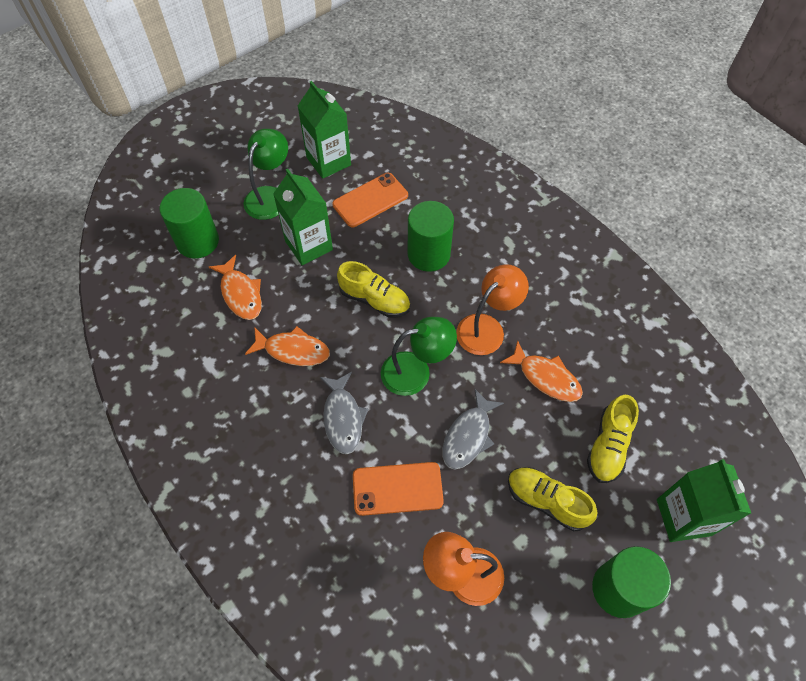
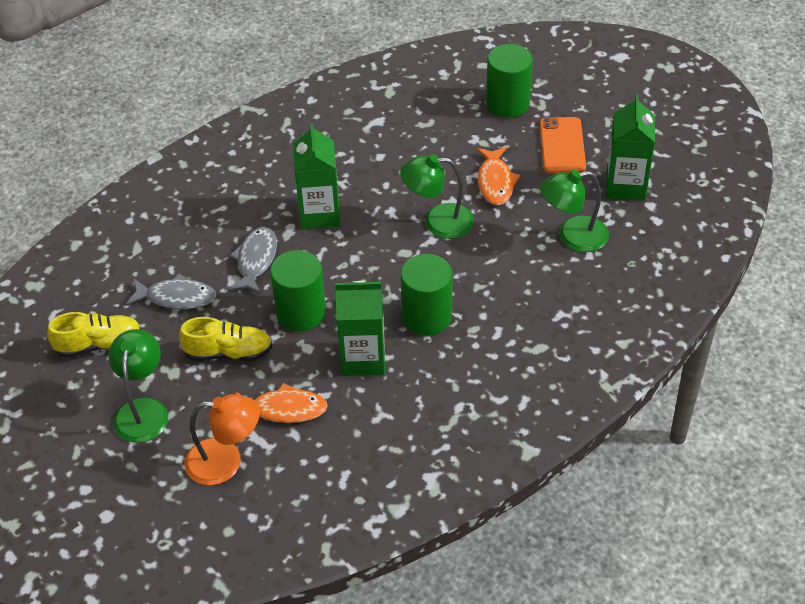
green lamp: 2 -> 3
orange fish: 3 -> 2
orange lamp: 2 -> 1
orange phone: 2 -> 1
yellow shoe: 3 -> 2

